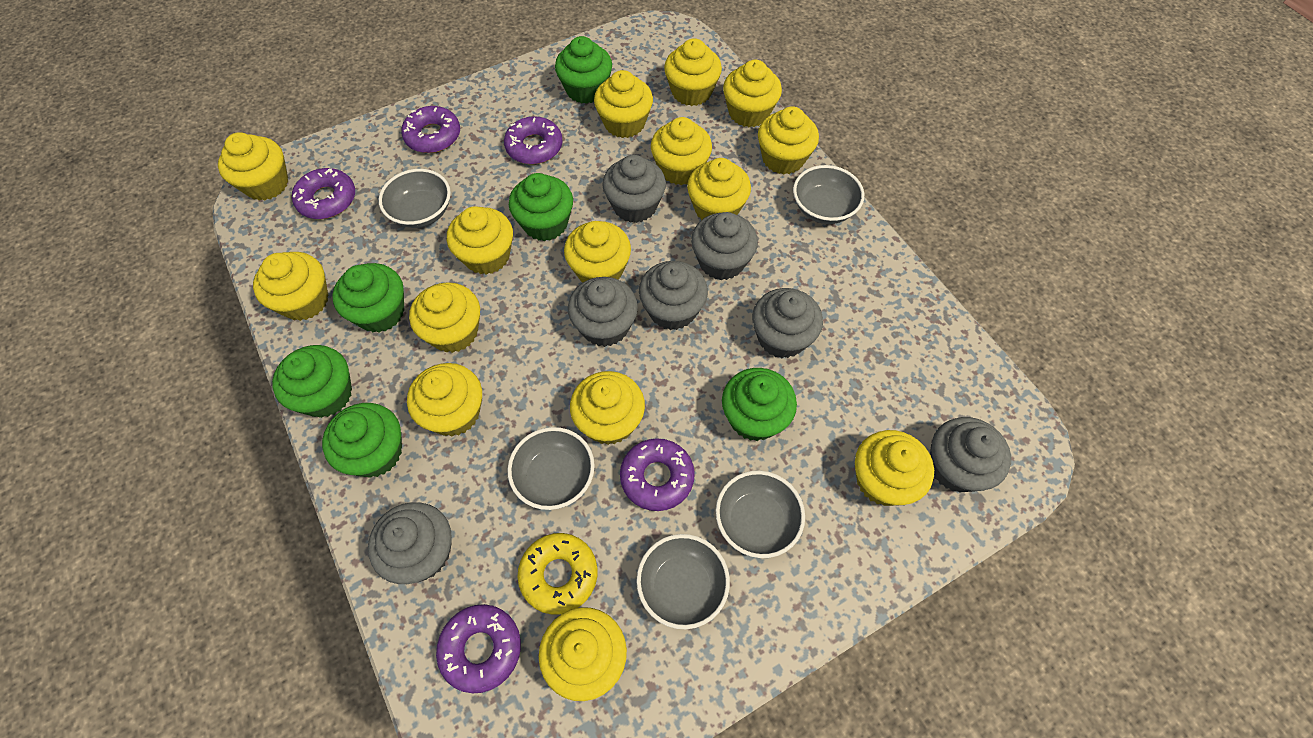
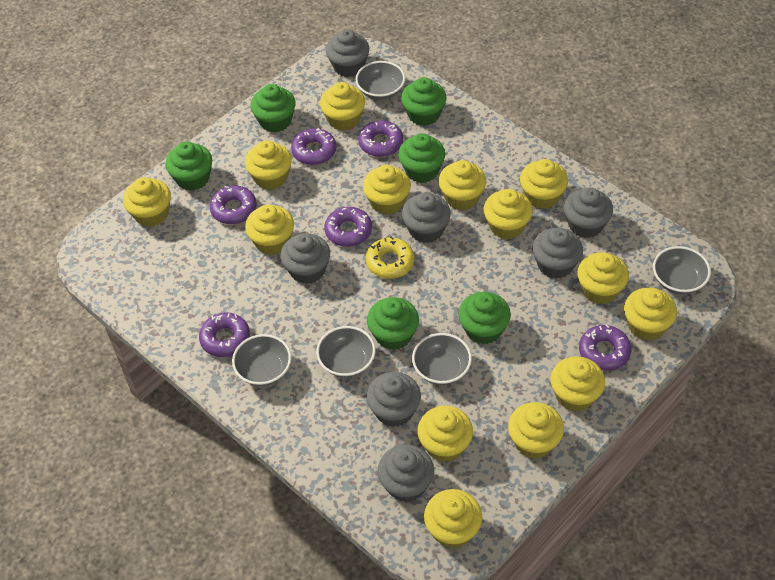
purple donut: 5 -> 6
yellow cupcake: 15 -> 14

